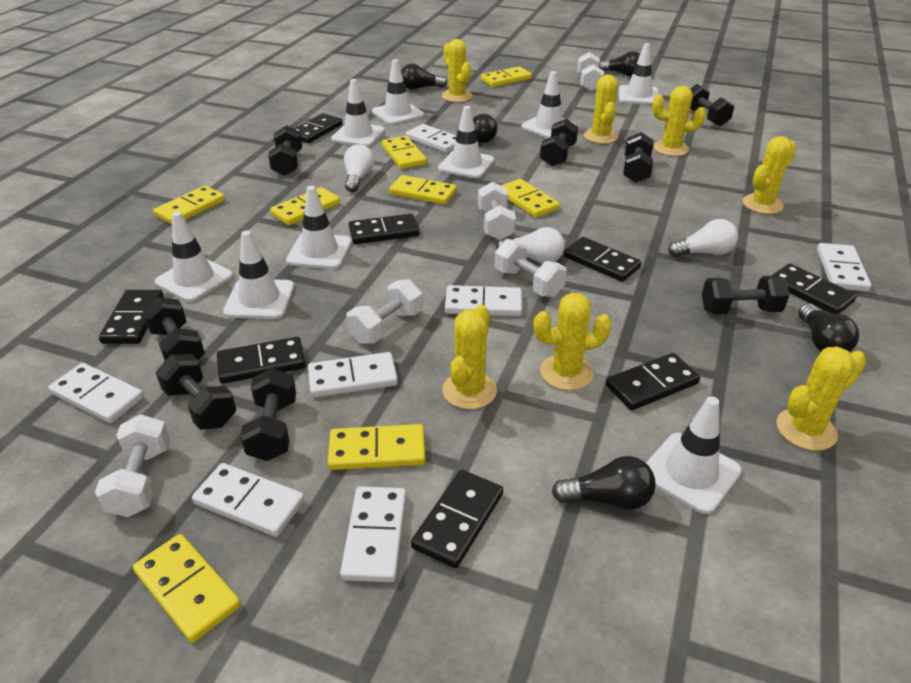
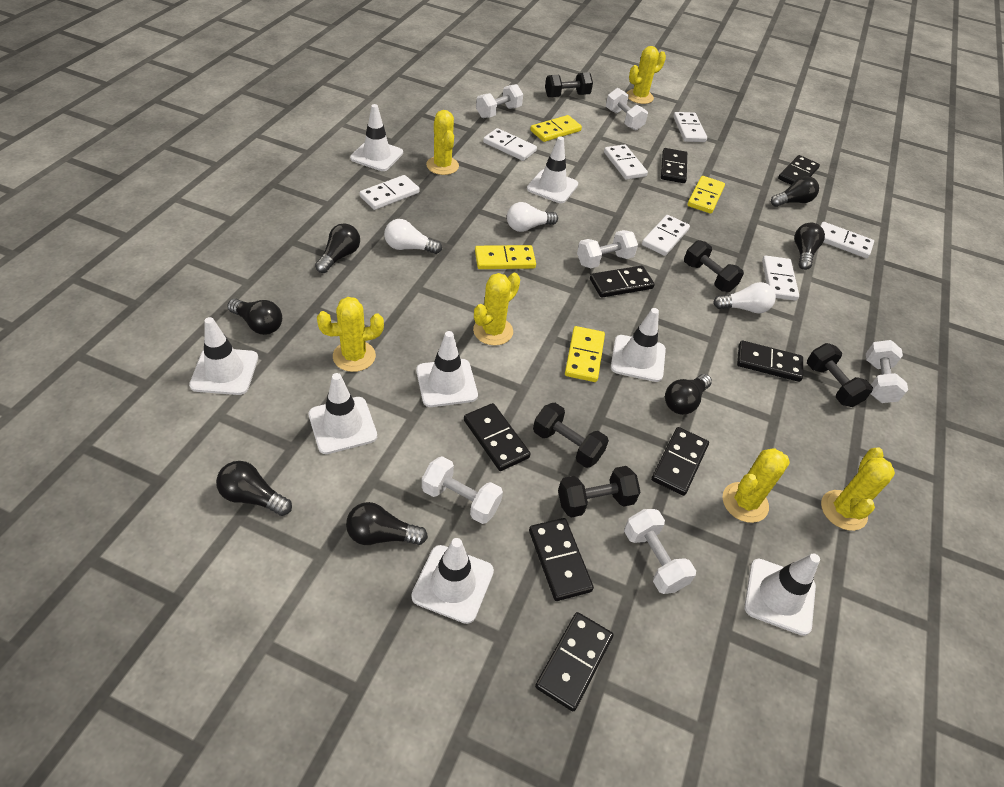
black dumbbell: 8 -> 5
black light bulb: 5 -> 7
white dumbbell: 5 -> 6
white traffic cone: 9 -> 8
yellow cactus: 7 -> 6
yellow domino: 8 -> 4

